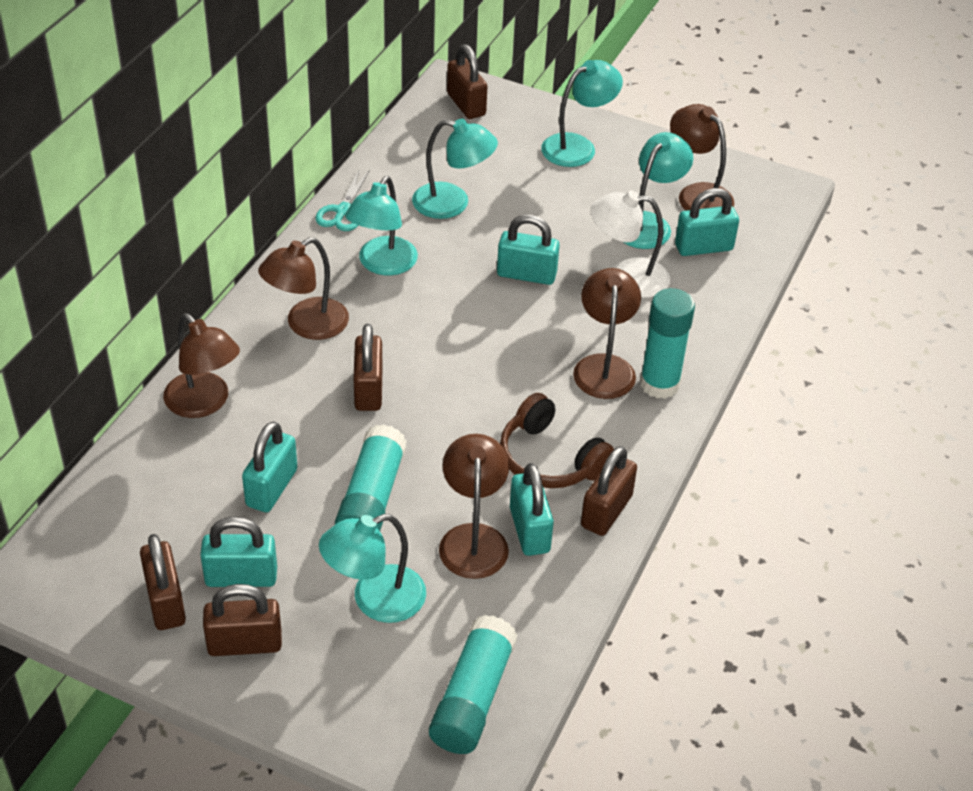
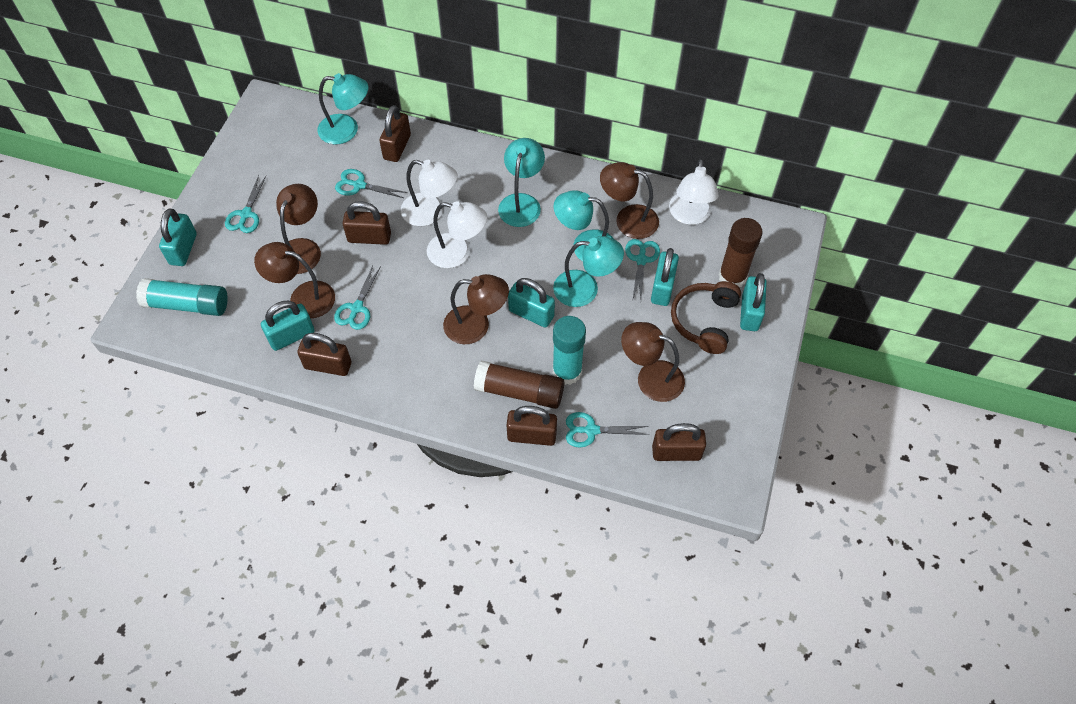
brown glue stick: 0 -> 2
turquoise glue stick: 3 -> 2
turquoise lamp: 5 -> 4
turquoise scissors: 1 -> 5
white lamp: 1 -> 3

